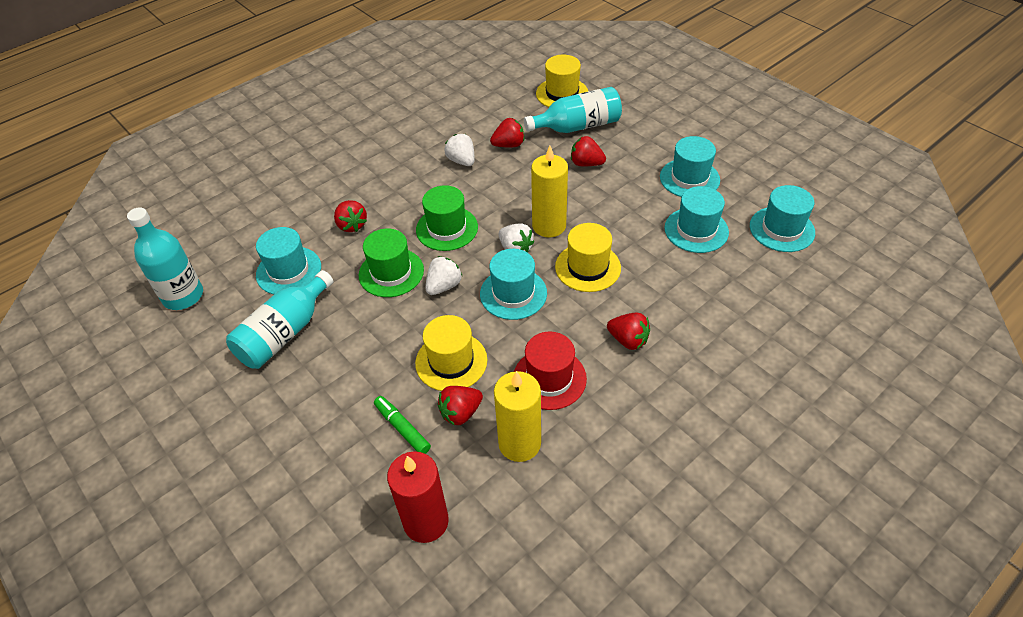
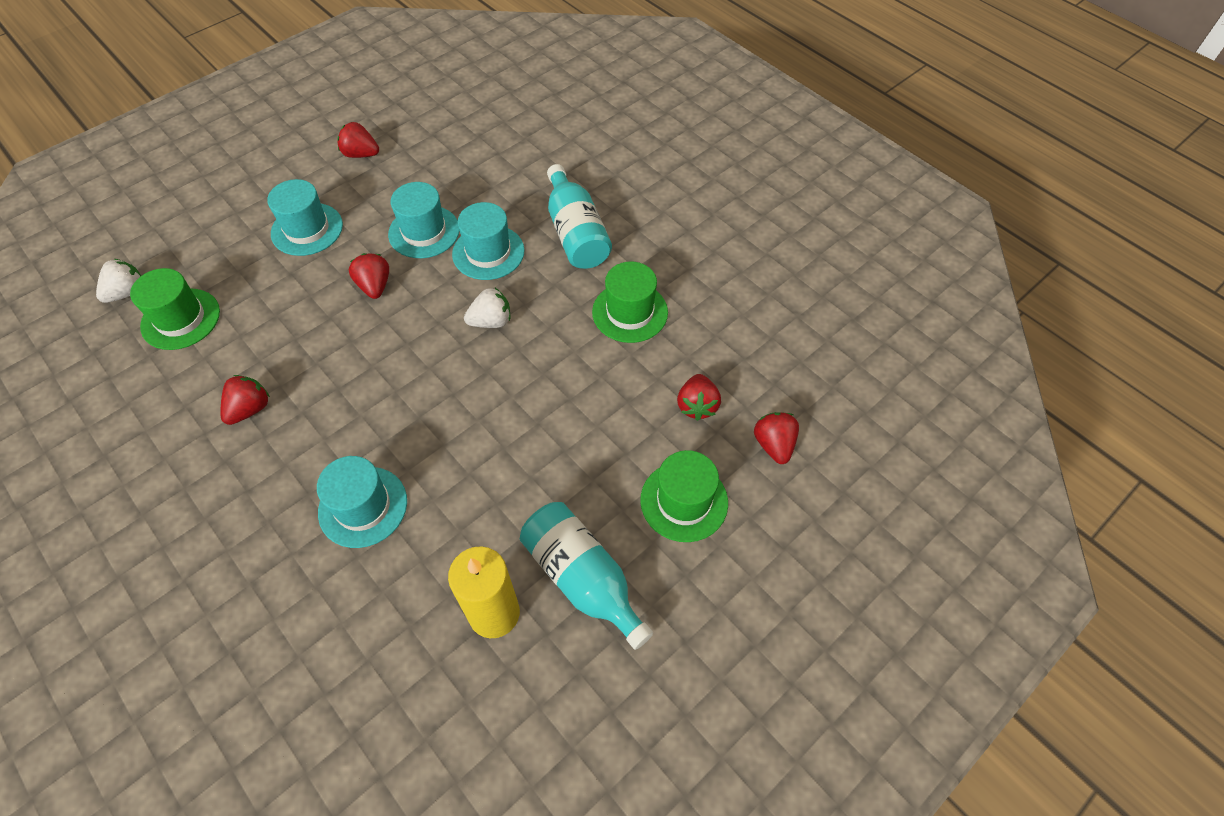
green hat: 2 -> 3
green marker: 1 -> 0
red candle: 1 -> 0
red hat: 1 -> 0
turquoise bottle: 3 -> 2
turquoise hat: 5 -> 4
white strawberry: 3 -> 2
yellow candle: 2 -> 1
yellow hat: 3 -> 0

